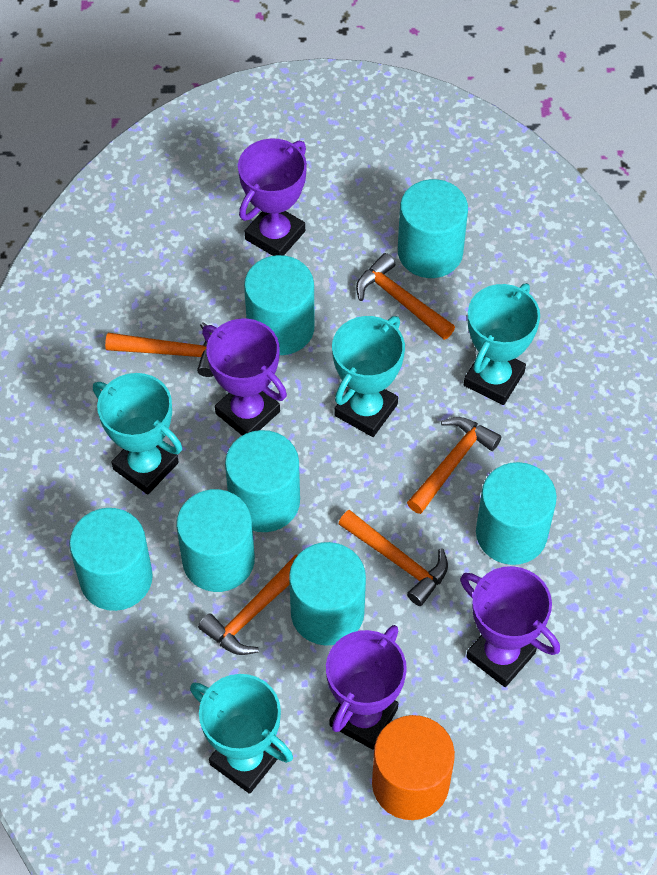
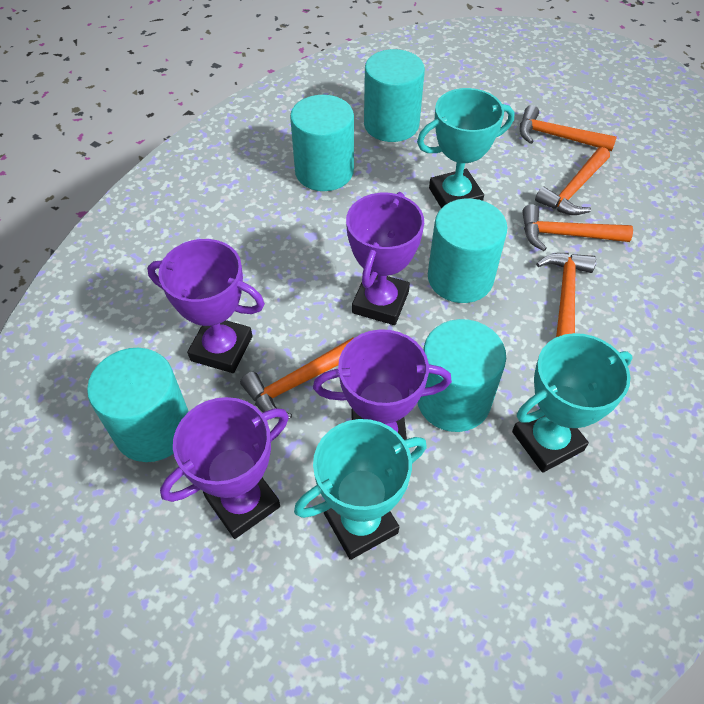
orange cylinder: 1 -> 0
turquoise cylinder: 7 -> 5
turquoise trophy: 4 -> 3

